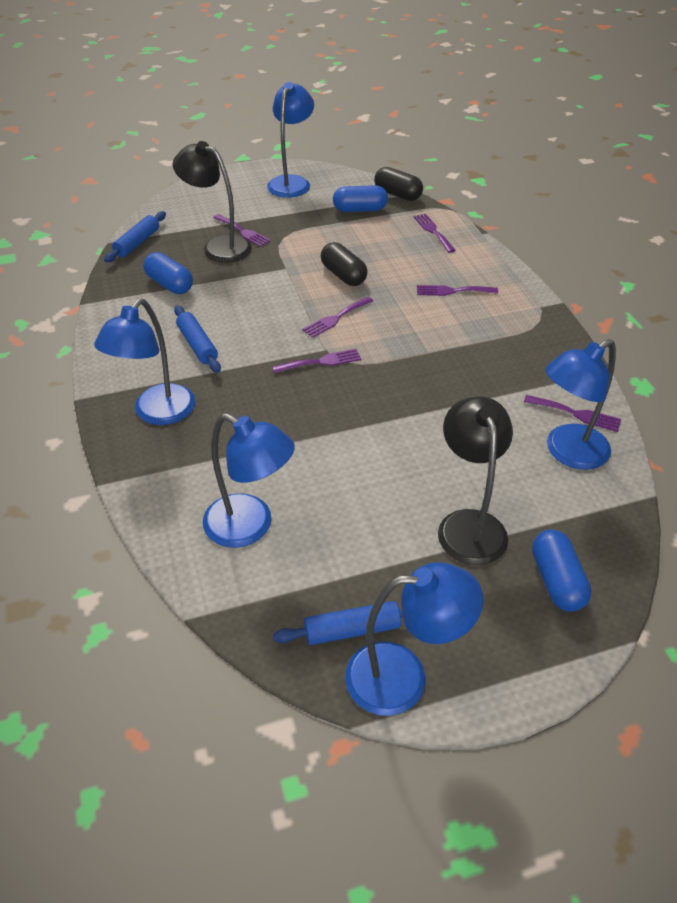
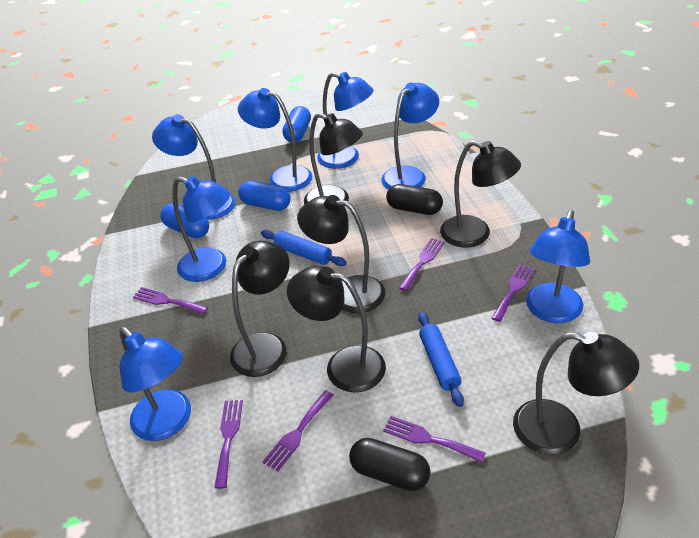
black lamp: 2 -> 6
blue lamp: 5 -> 7
blue rolling pin: 3 -> 2

